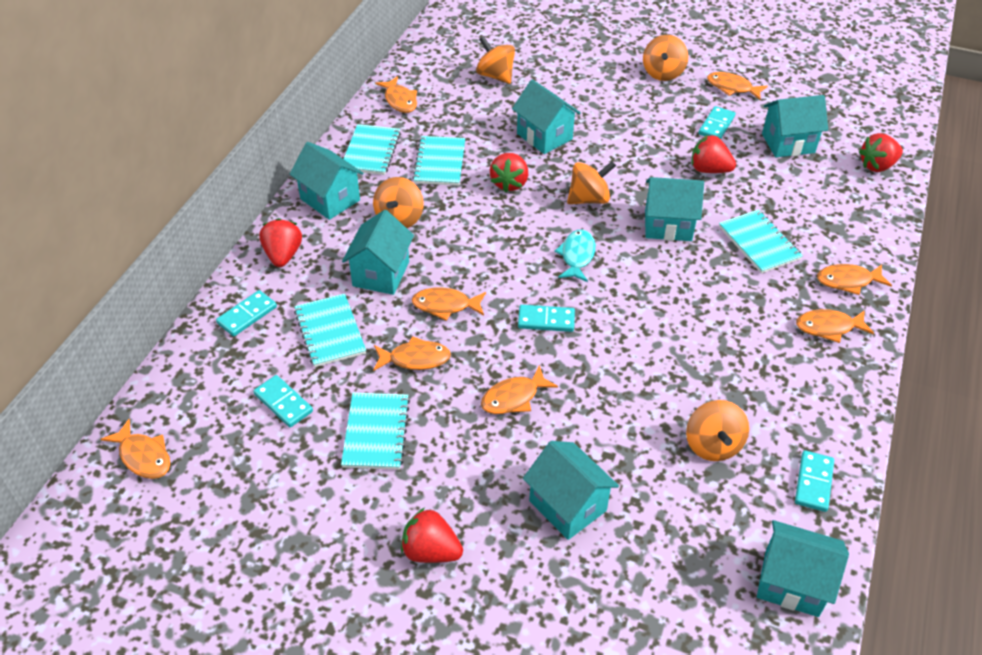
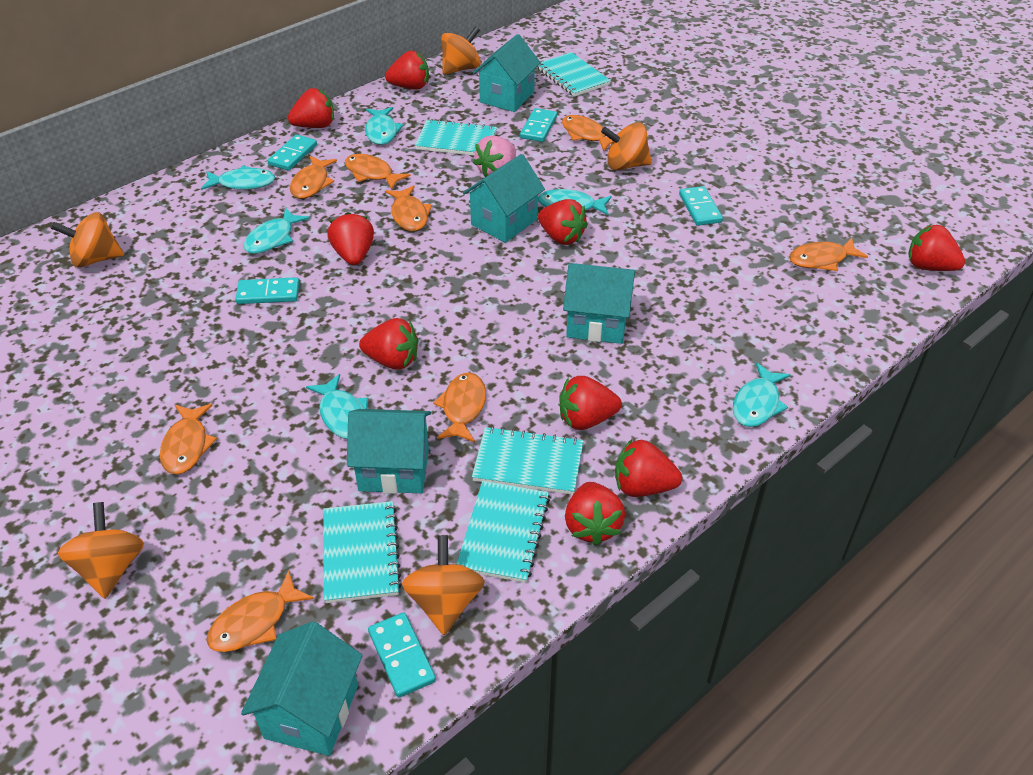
pink strawberry: 0 -> 1
red strawberry: 5 -> 9
turquoise fish: 1 -> 6
turquoise house: 7 -> 5

